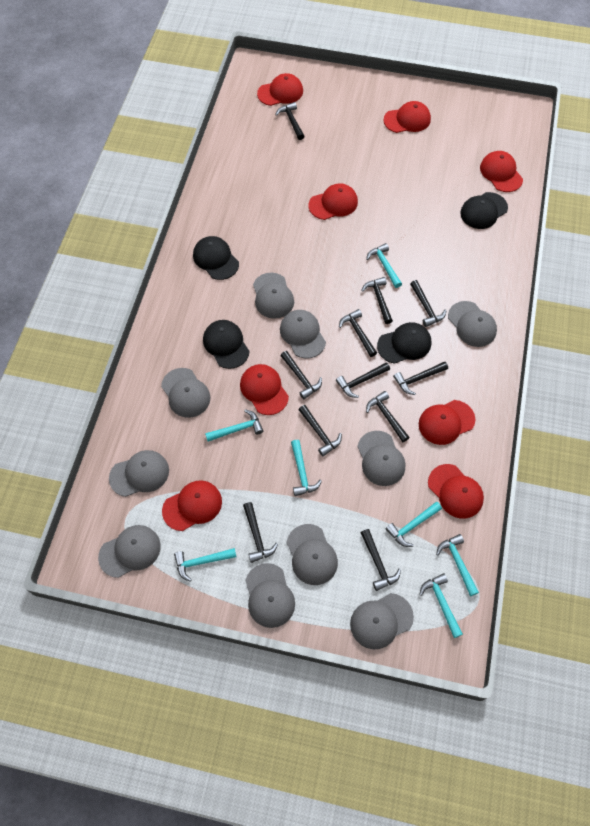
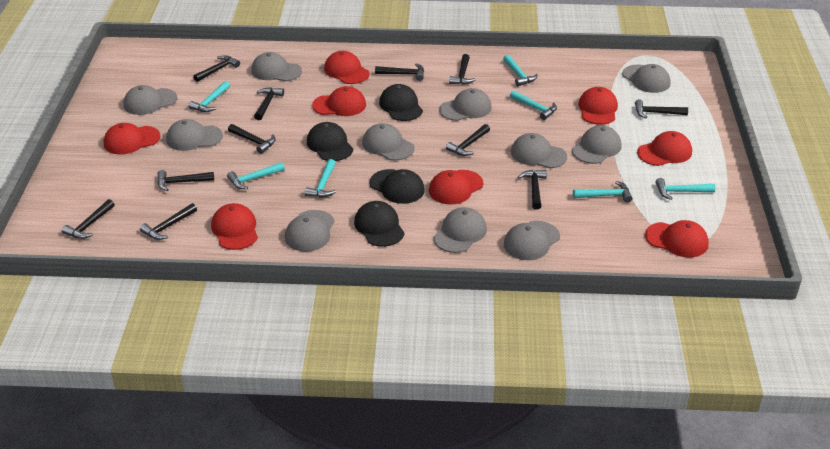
grey cap: 10 -> 11

